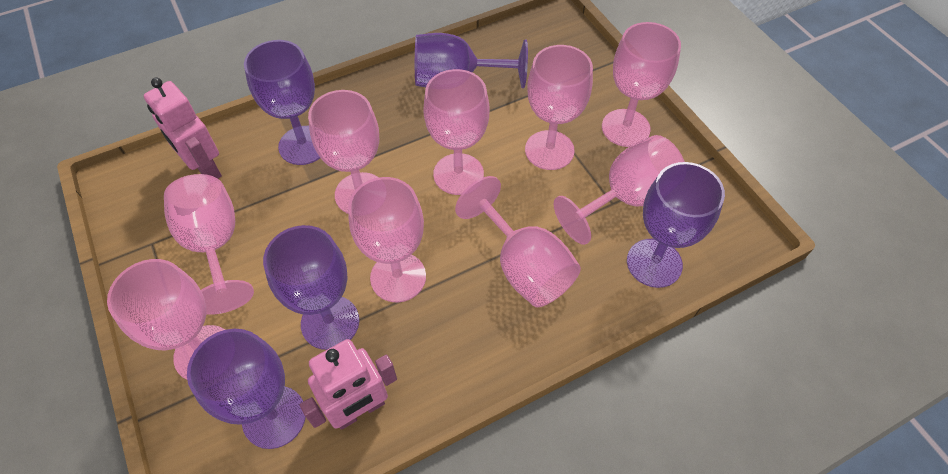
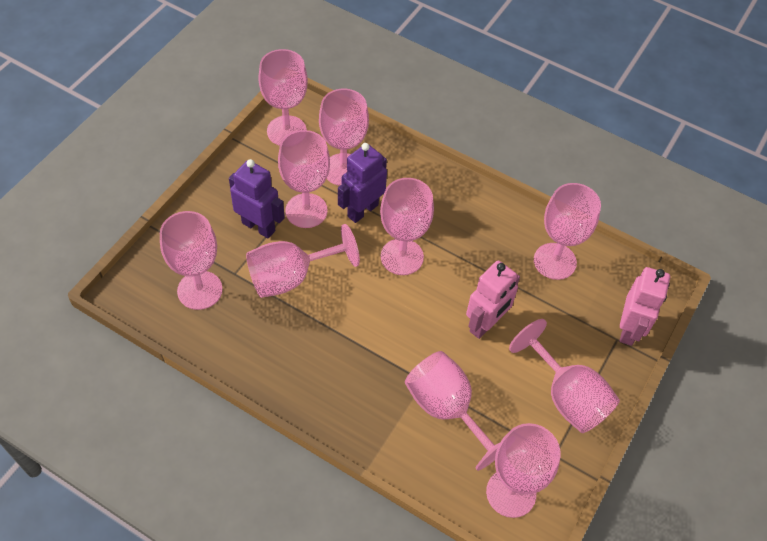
pink goblet: 9 -> 10
purple goblet: 5 -> 0
purple robot: 0 -> 2

